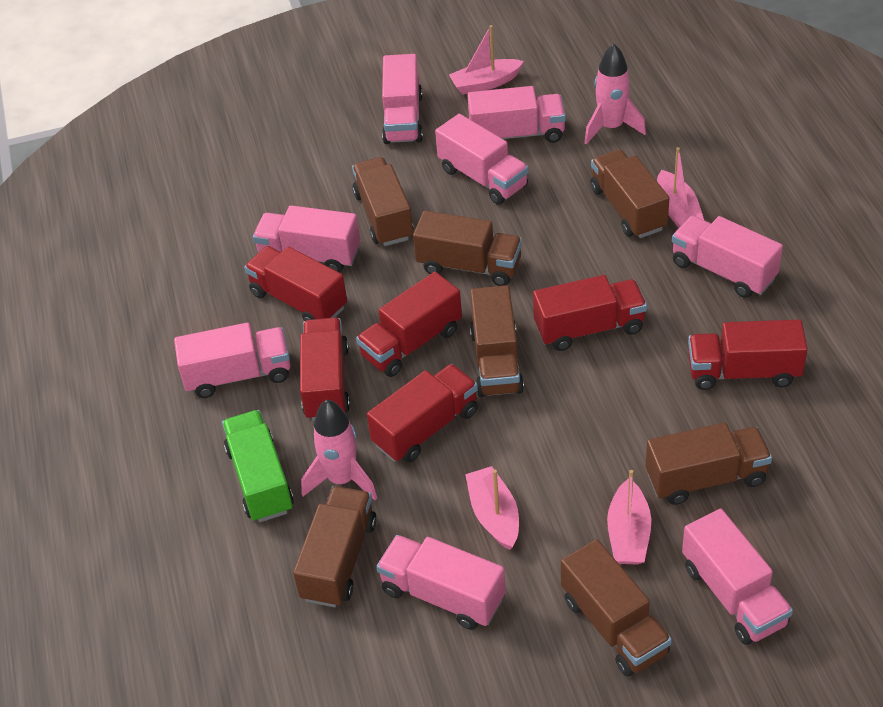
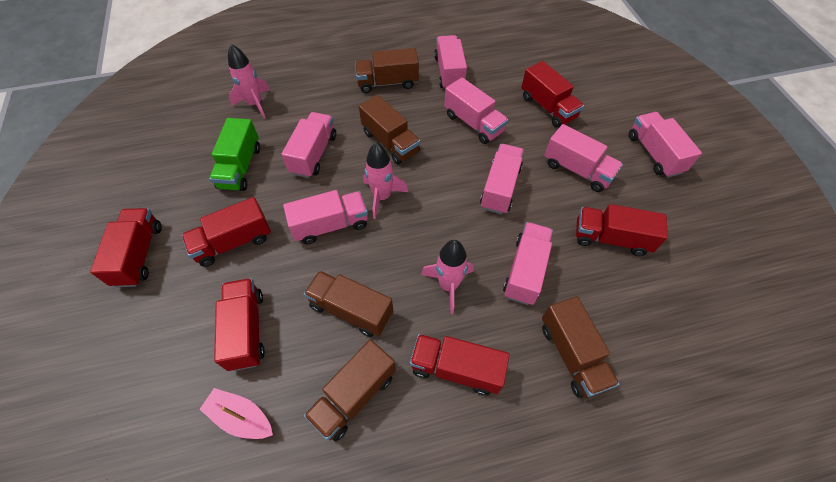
brown truck: 7 -> 5
pink boat: 4 -> 1
pink rocket: 2 -> 3

